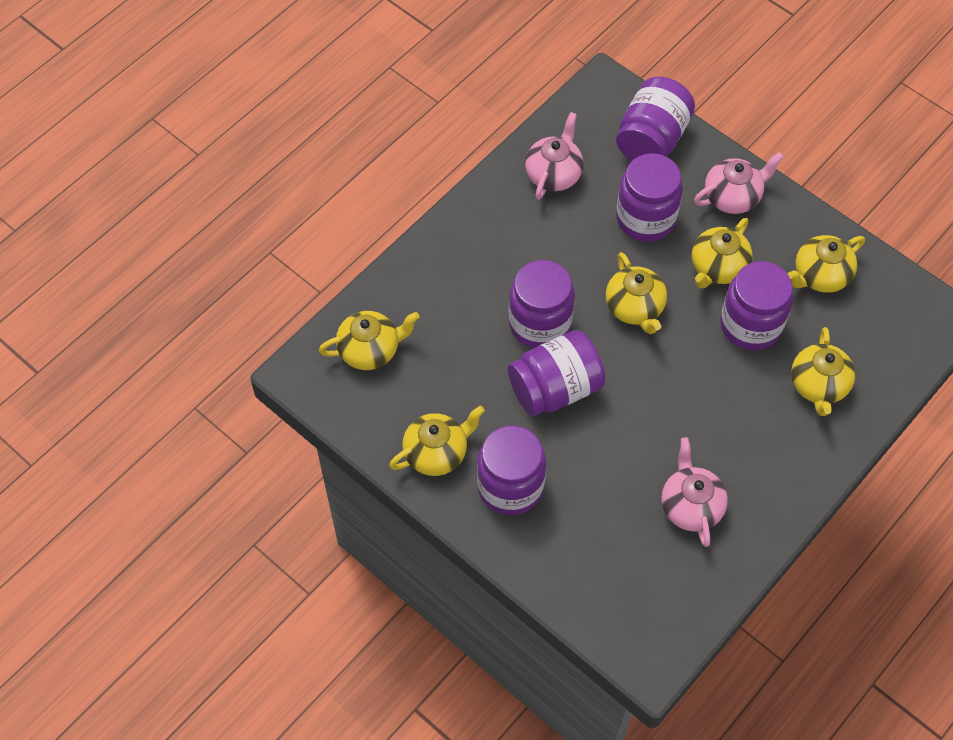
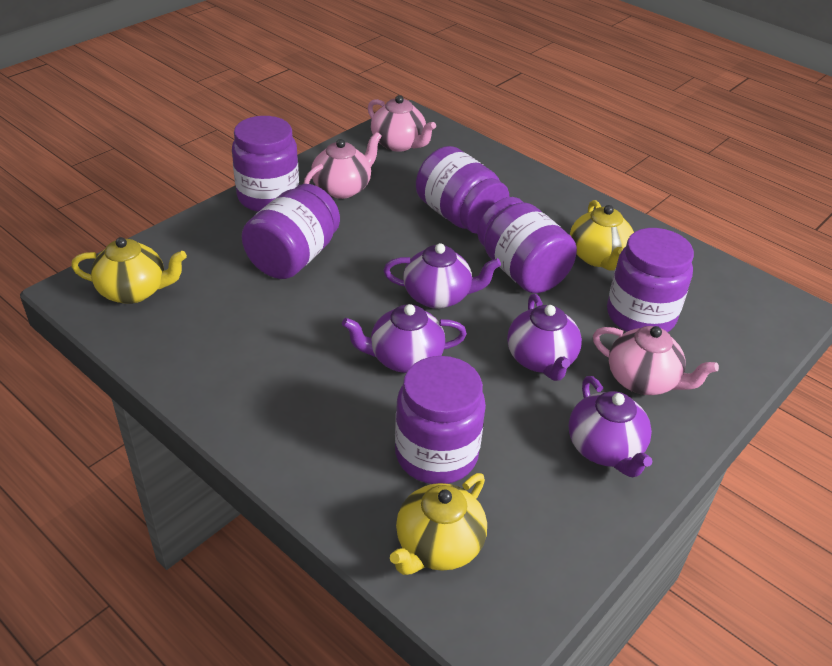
purple teapot: 0 -> 4
yellow teapot: 6 -> 3

